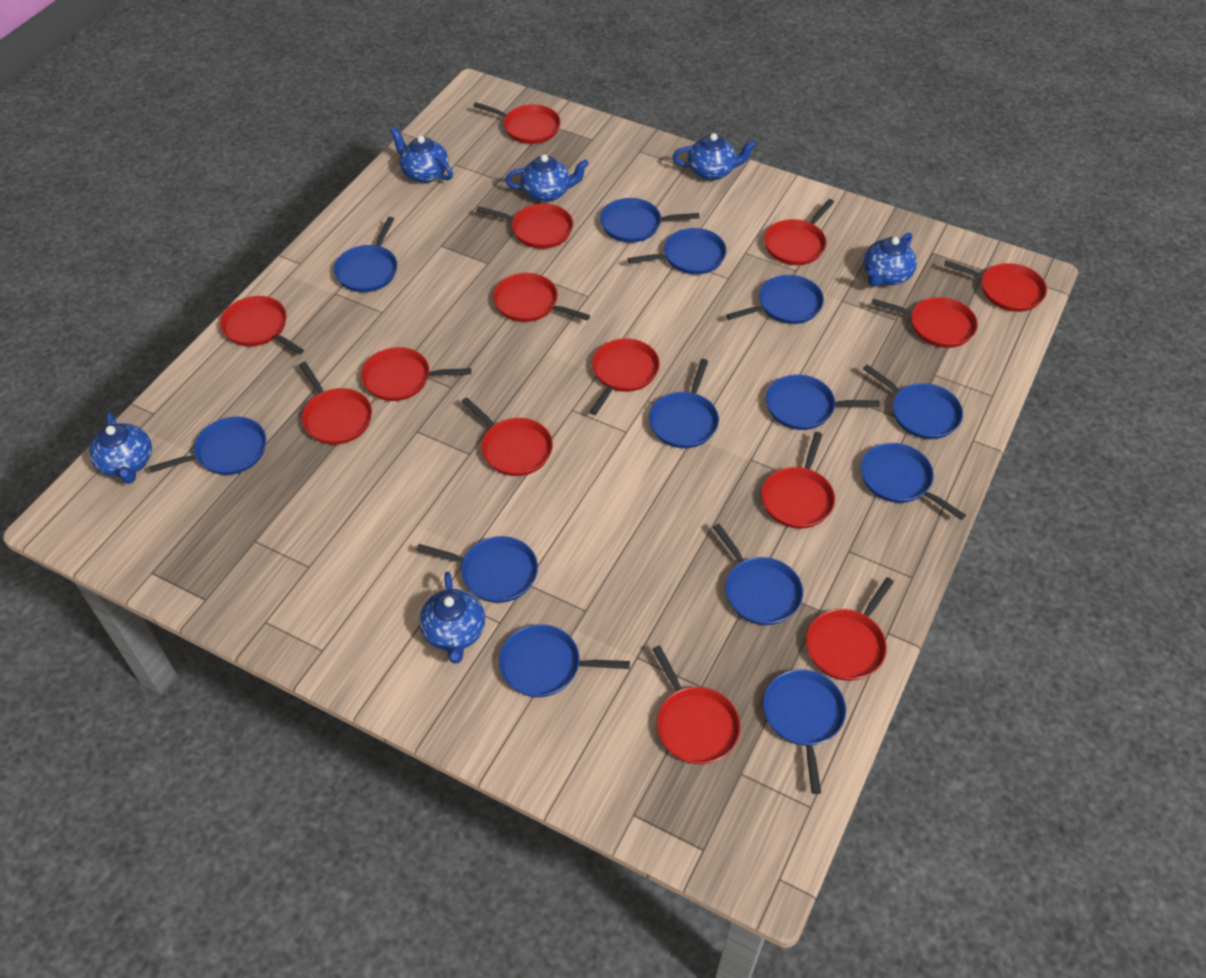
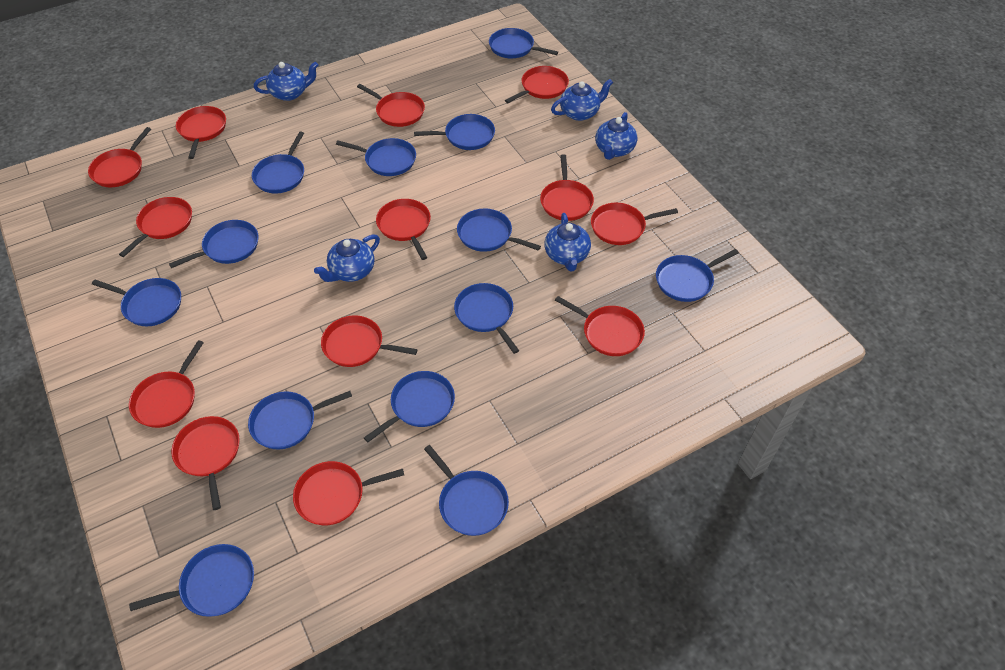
blue teapot: 6 -> 5
red pan: 14 -> 13

